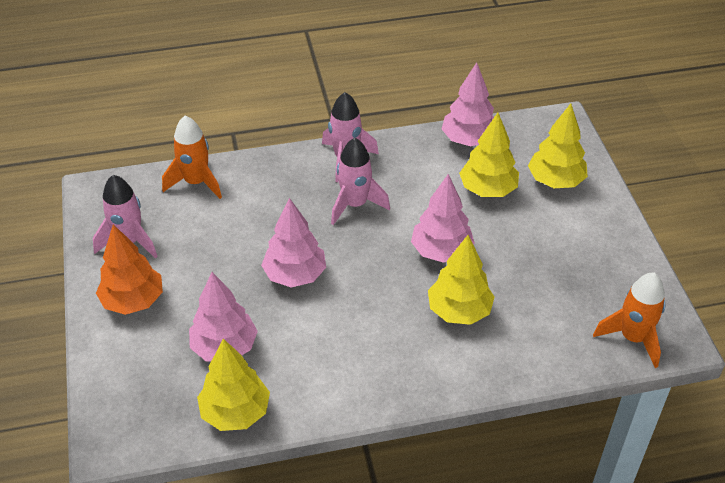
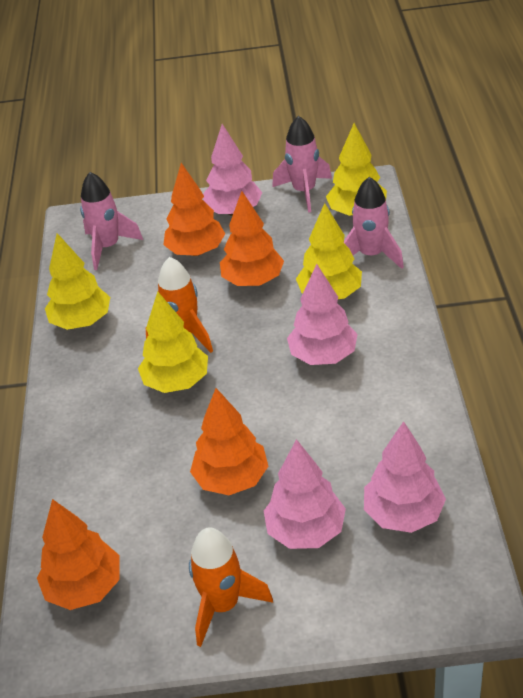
orange tree: 1 -> 4

